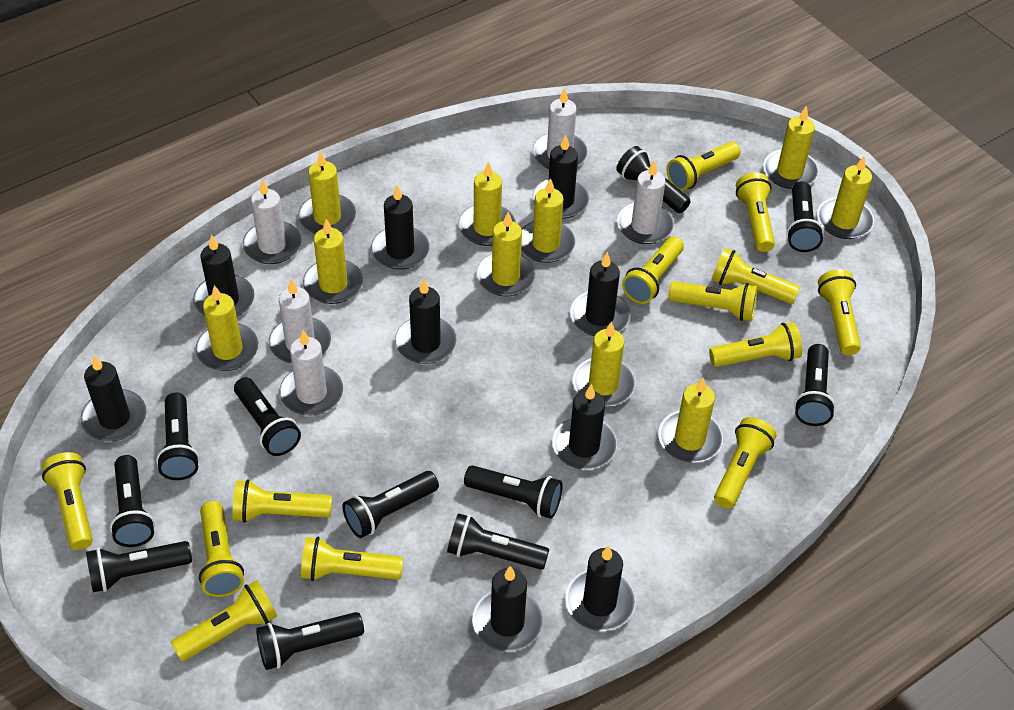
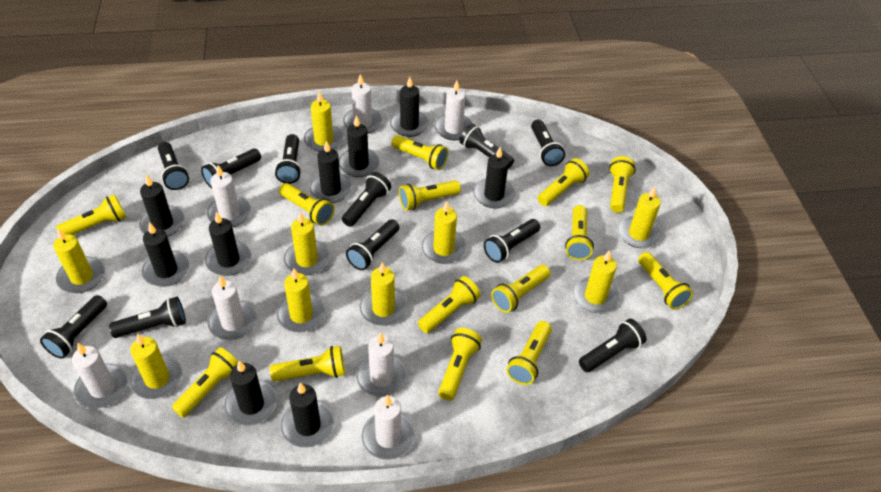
white candle: 5 -> 7
yellow candle: 10 -> 9
yellow flashlight: 13 -> 14

